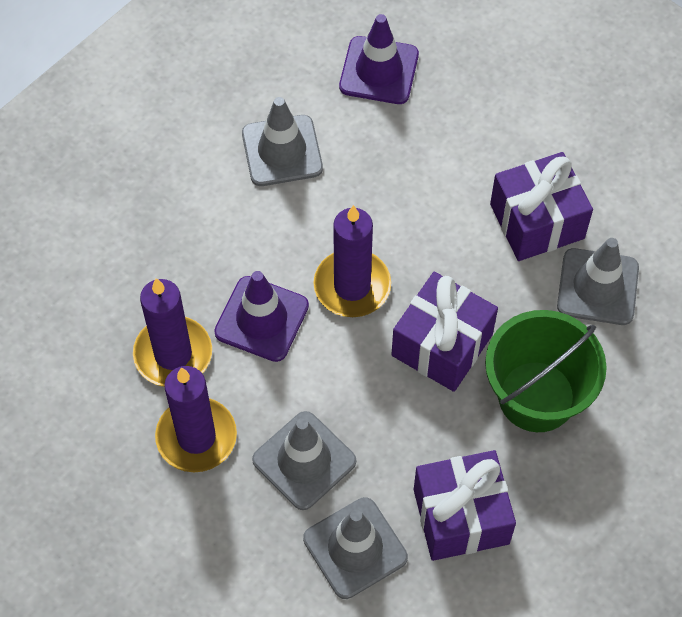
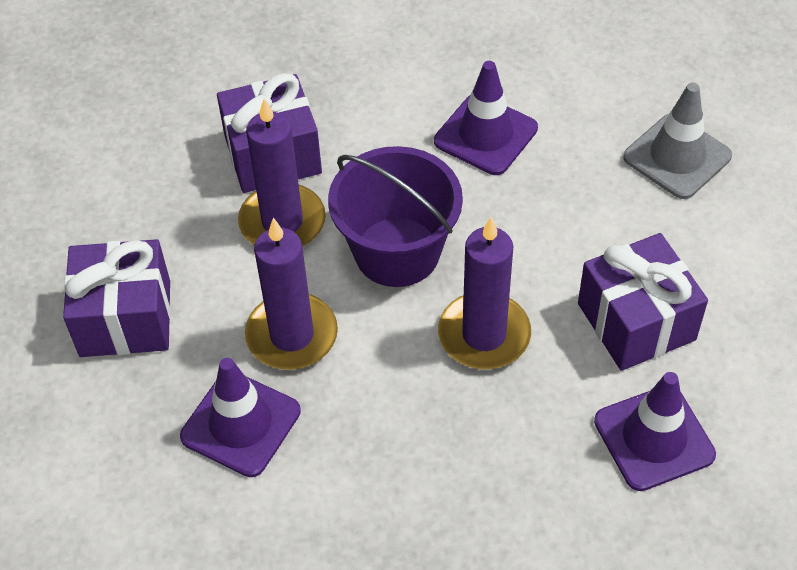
green bucket: 1 -> 0
grey traffic cone: 4 -> 1
purple bucket: 0 -> 1
purple traffic cone: 2 -> 3

